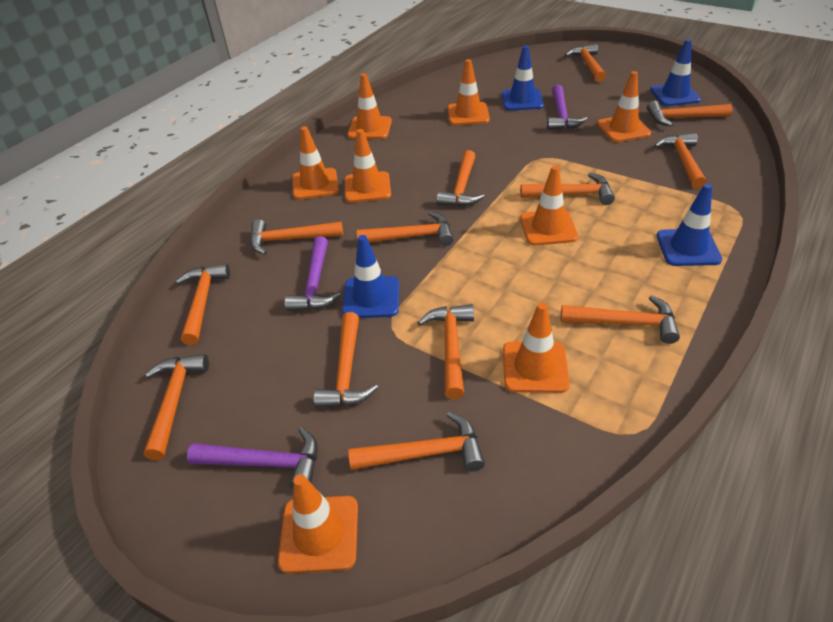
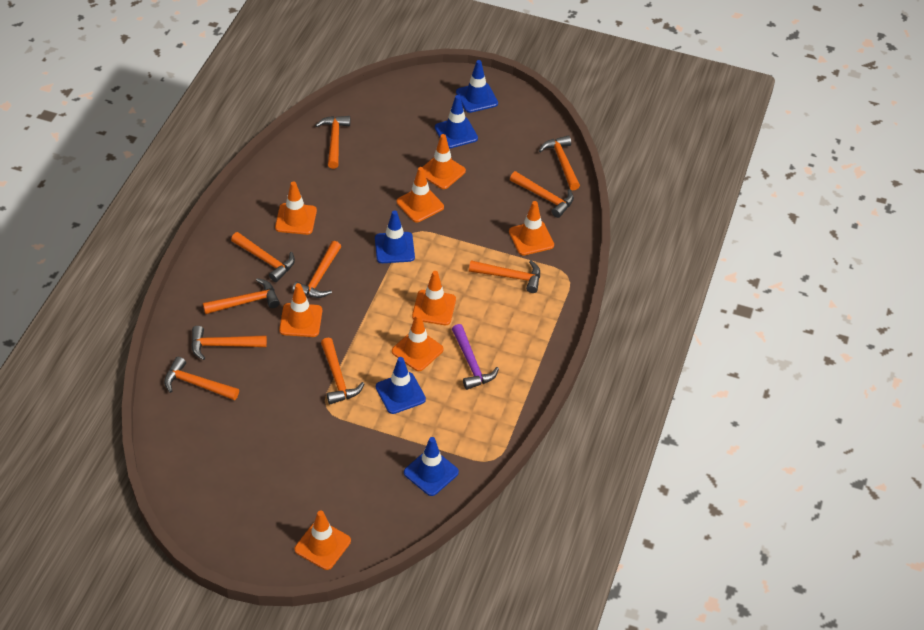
blue traffic cone: 4 -> 5
orange hammer: 13 -> 10
purple hammer: 3 -> 1

